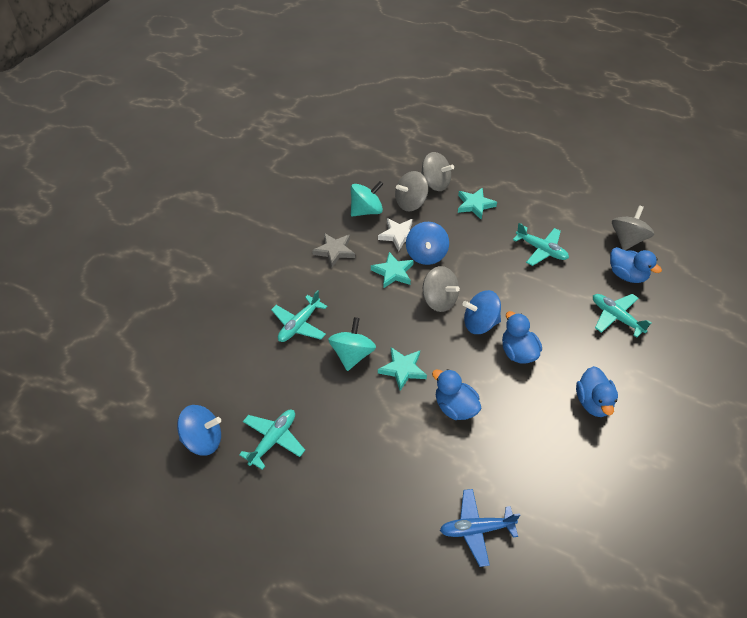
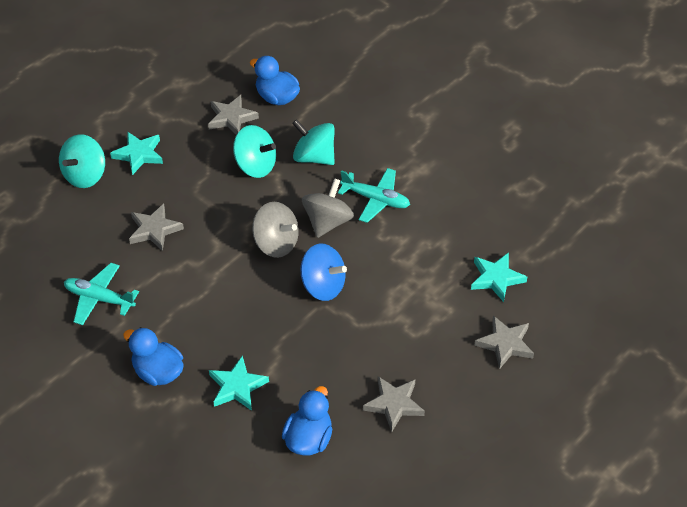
blue duck: 4 -> 3
blue plane: 1 -> 0
blue spinning top: 3 -> 1
grey spinning top: 4 -> 2
grey star: 1 -> 4
turquoise plane: 4 -> 2
turquoise spinning top: 2 -> 3
white star: 1 -> 0

